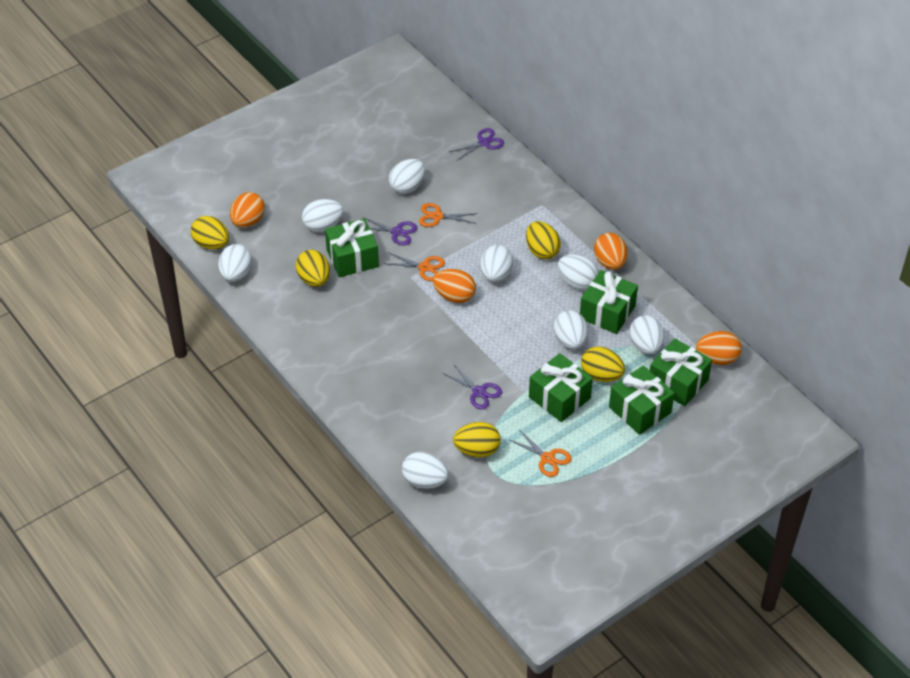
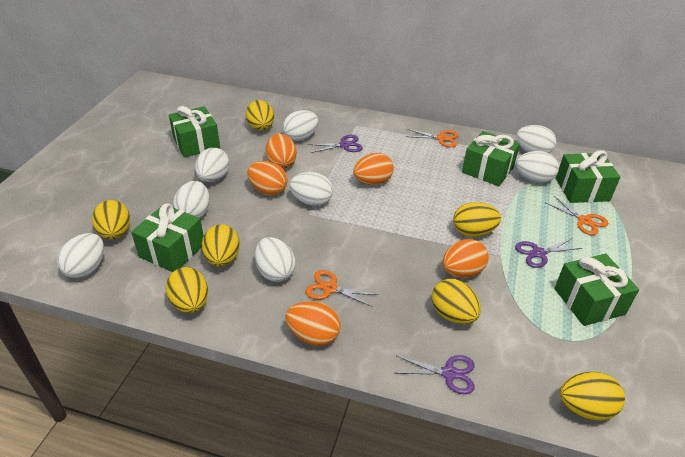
orange egg: 4 -> 5
yellow egg: 5 -> 7

